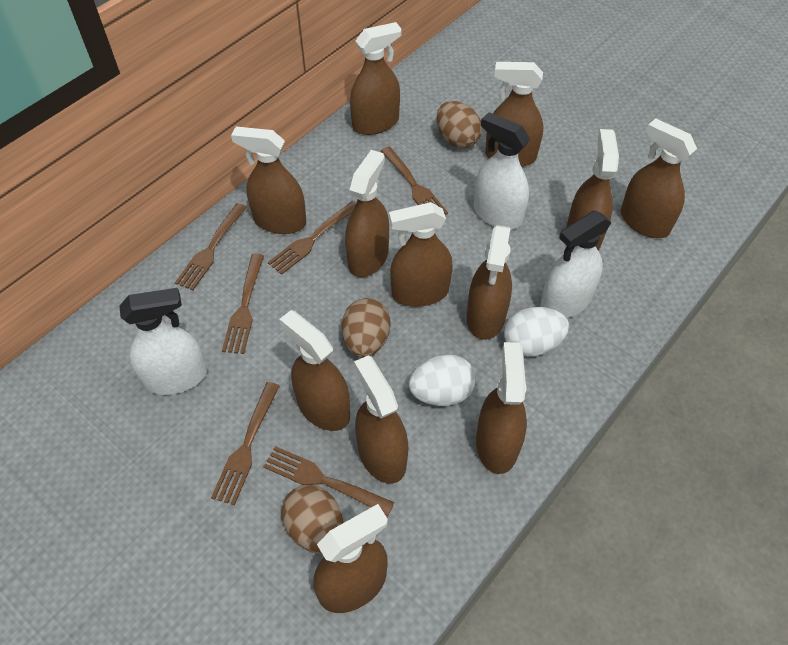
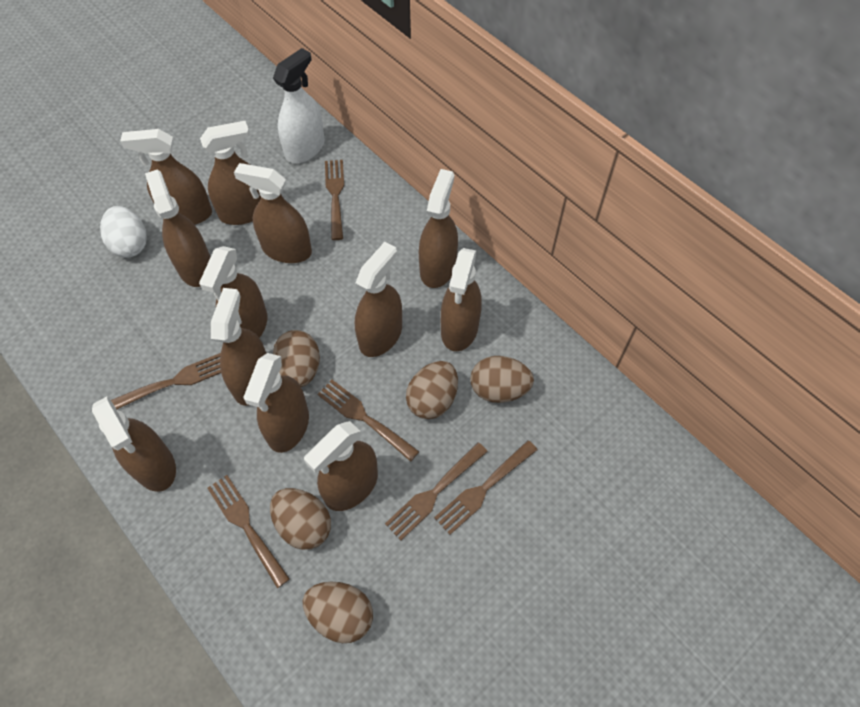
brown egg: 3 -> 5
white egg: 2 -> 1
white spray bottle: 3 -> 1

